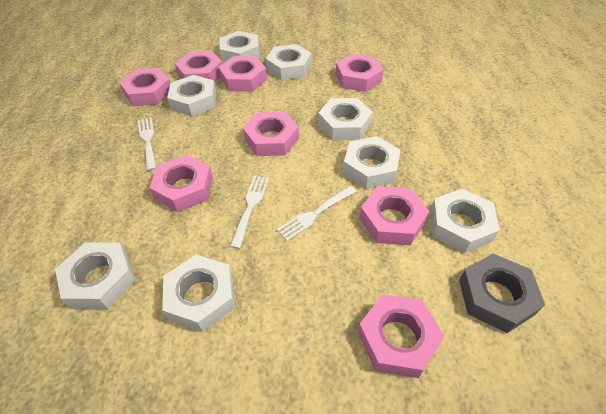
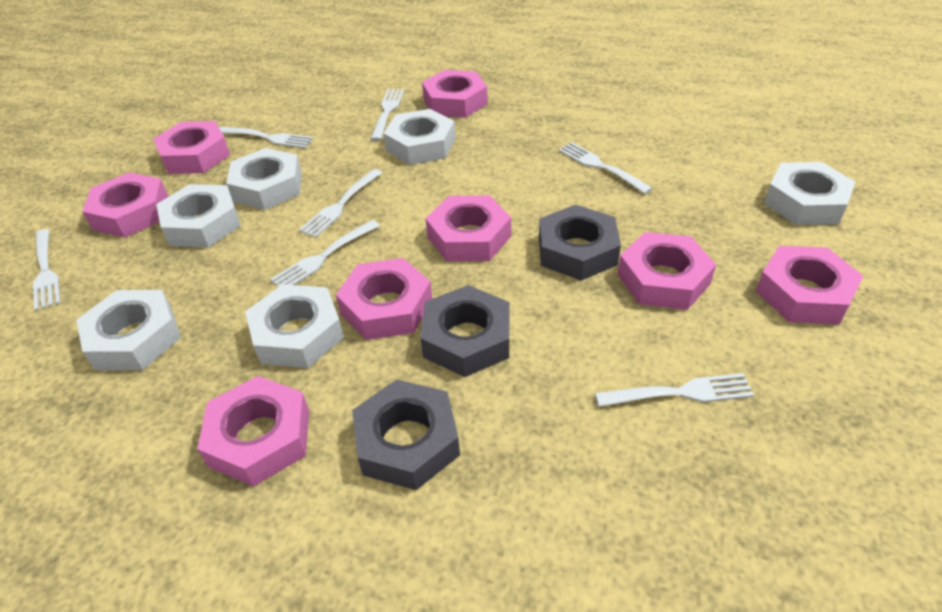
grey nut: 1 -> 3
white fork: 3 -> 7
white nut: 8 -> 6

